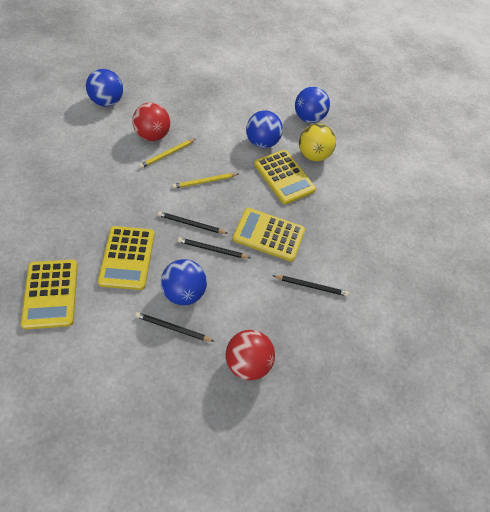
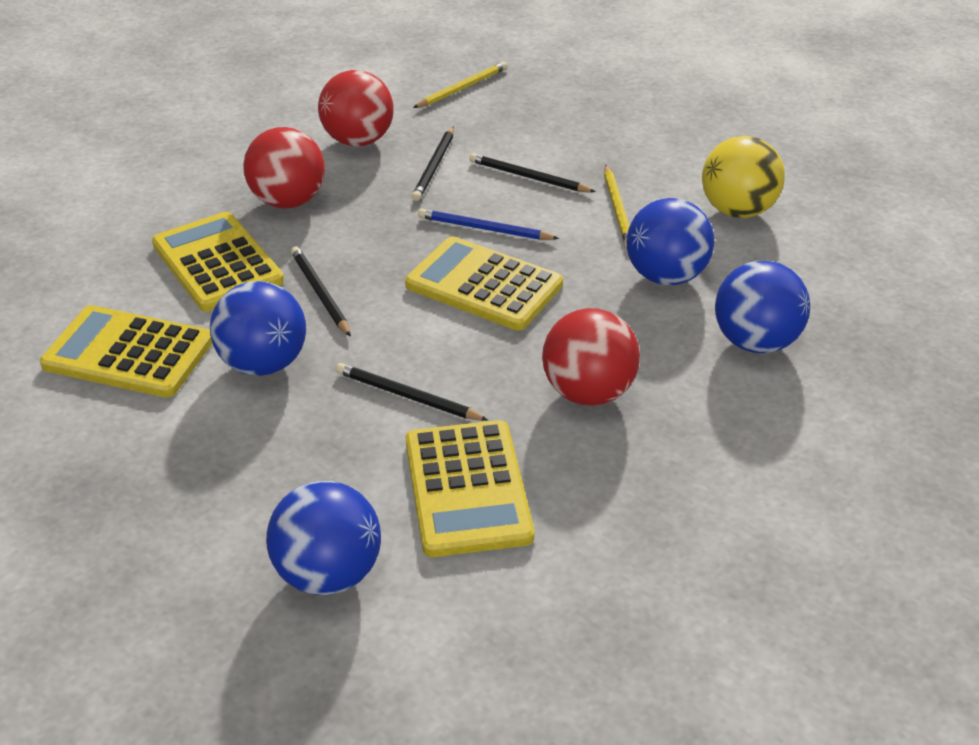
blue pencil: 0 -> 1
red ball: 2 -> 3

